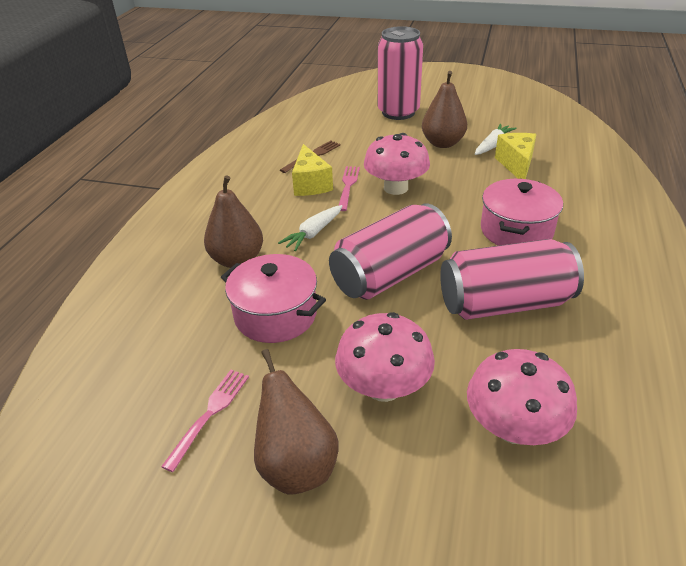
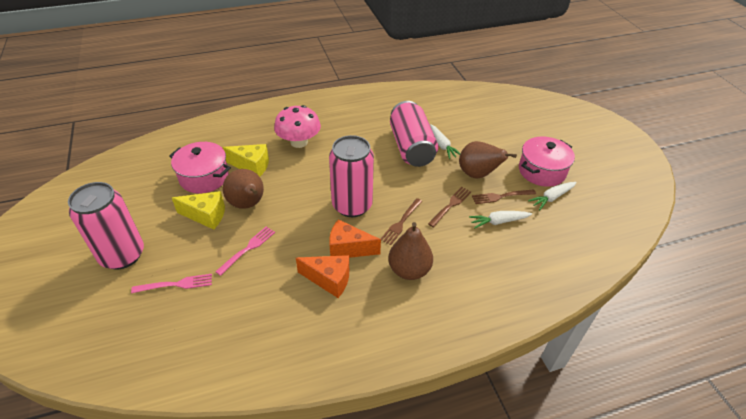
brown fork: 1 -> 3
orange cheese: 0 -> 2
pink mushroom: 3 -> 1
white carrot: 2 -> 3

